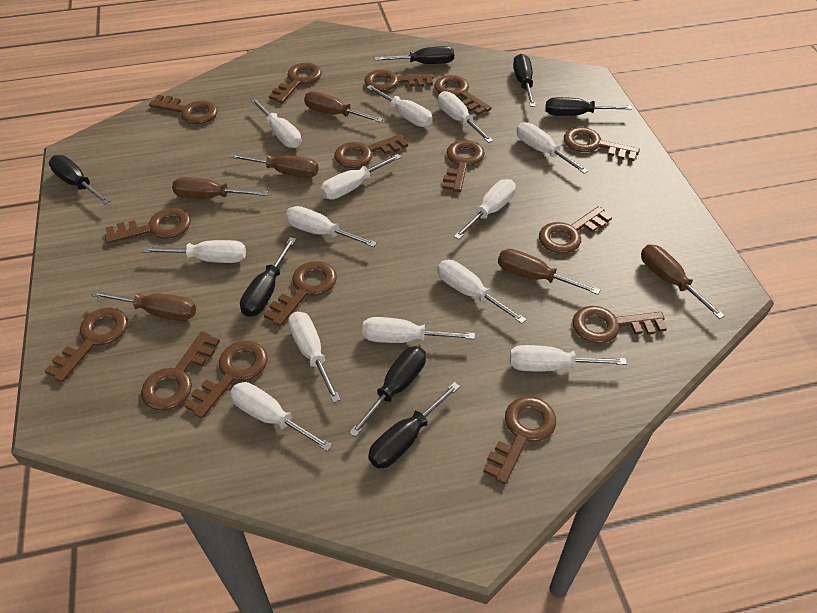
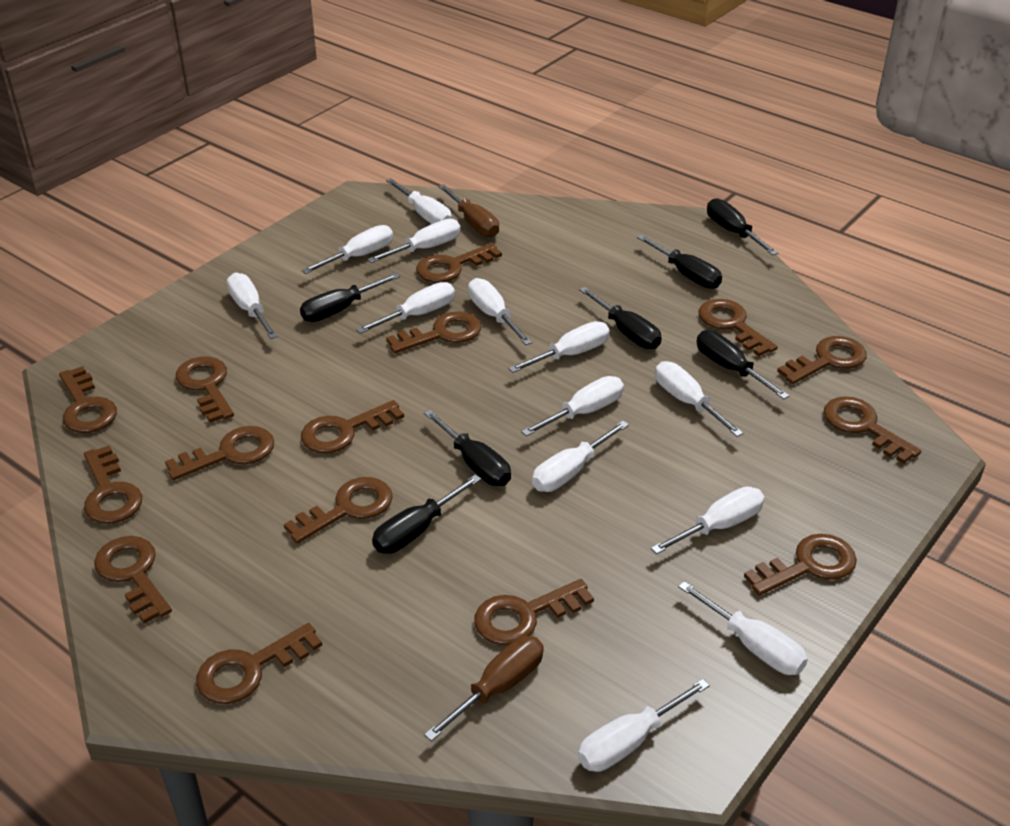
brown screwdriver: 6 -> 2

